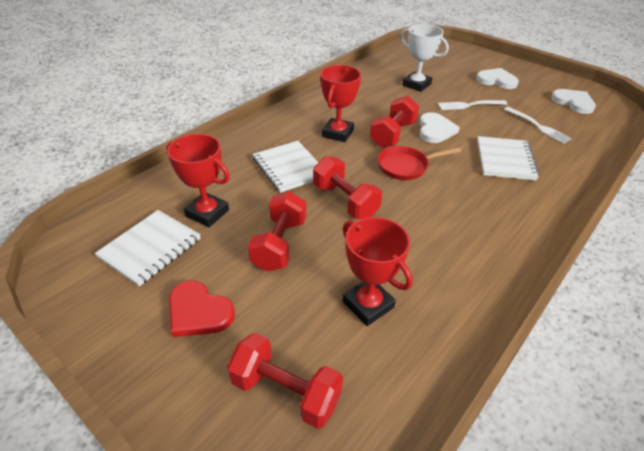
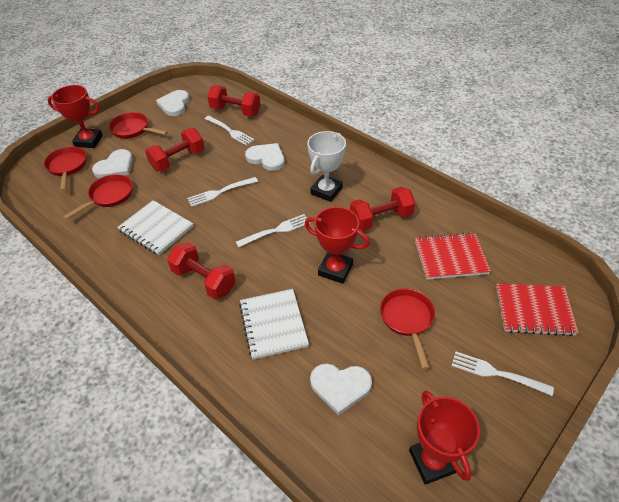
red heart: 1 -> 0
red notebook: 0 -> 2
red pan: 1 -> 4
white fork: 2 -> 4
white heart: 3 -> 4
white notebook: 3 -> 2

